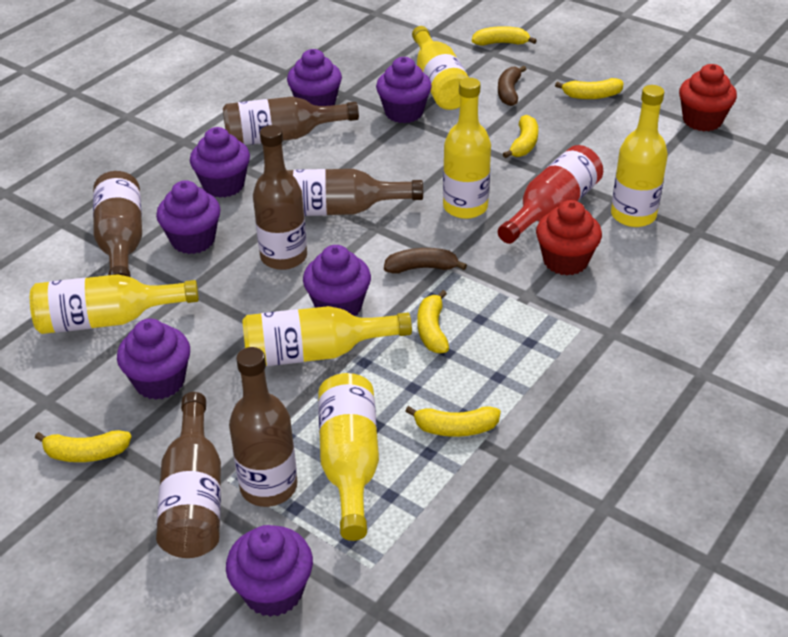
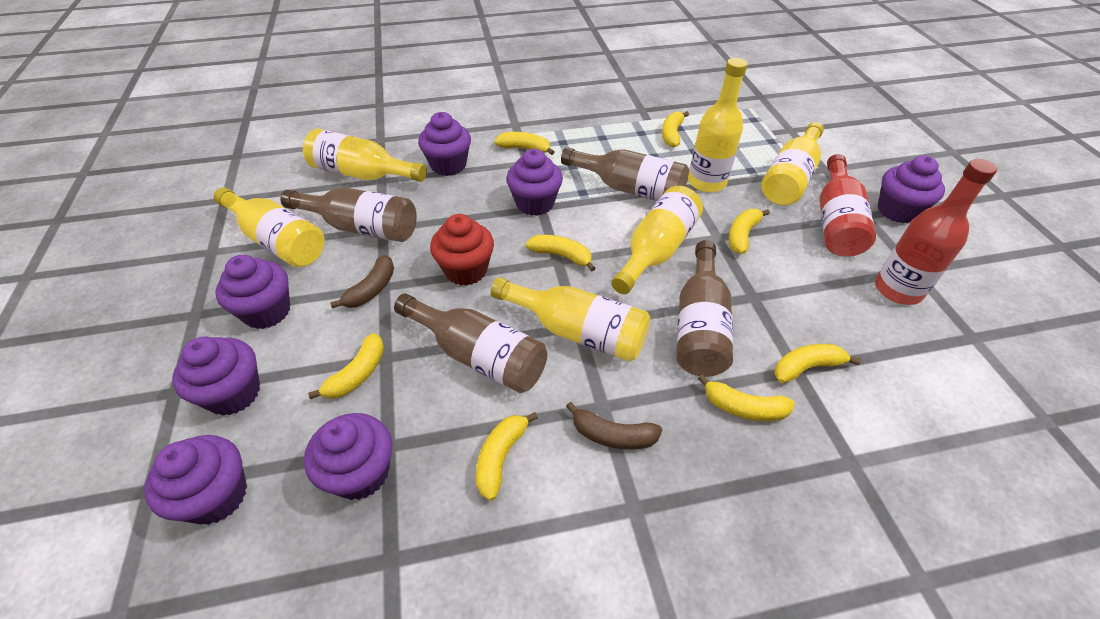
brown bottle: 6 -> 4
red bottle: 1 -> 2
red cupcake: 2 -> 1
yellow banana: 6 -> 8

